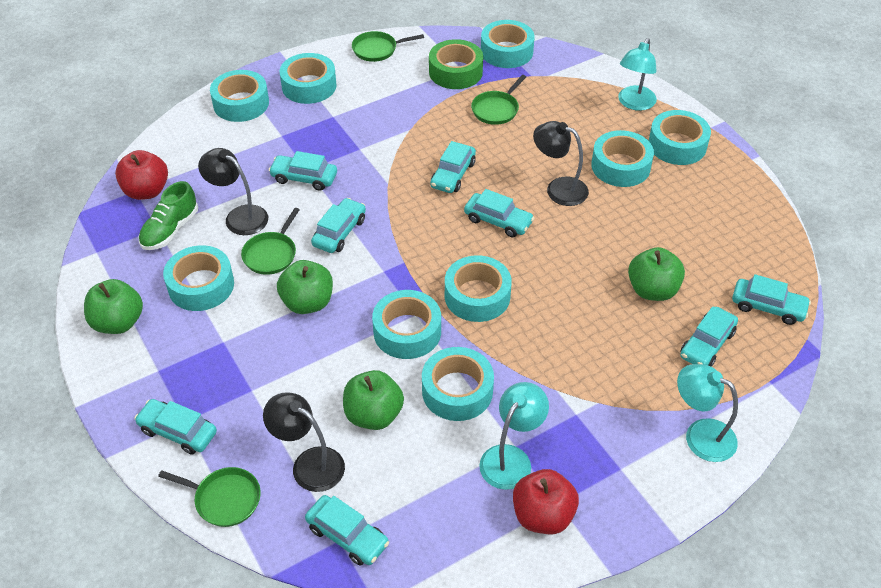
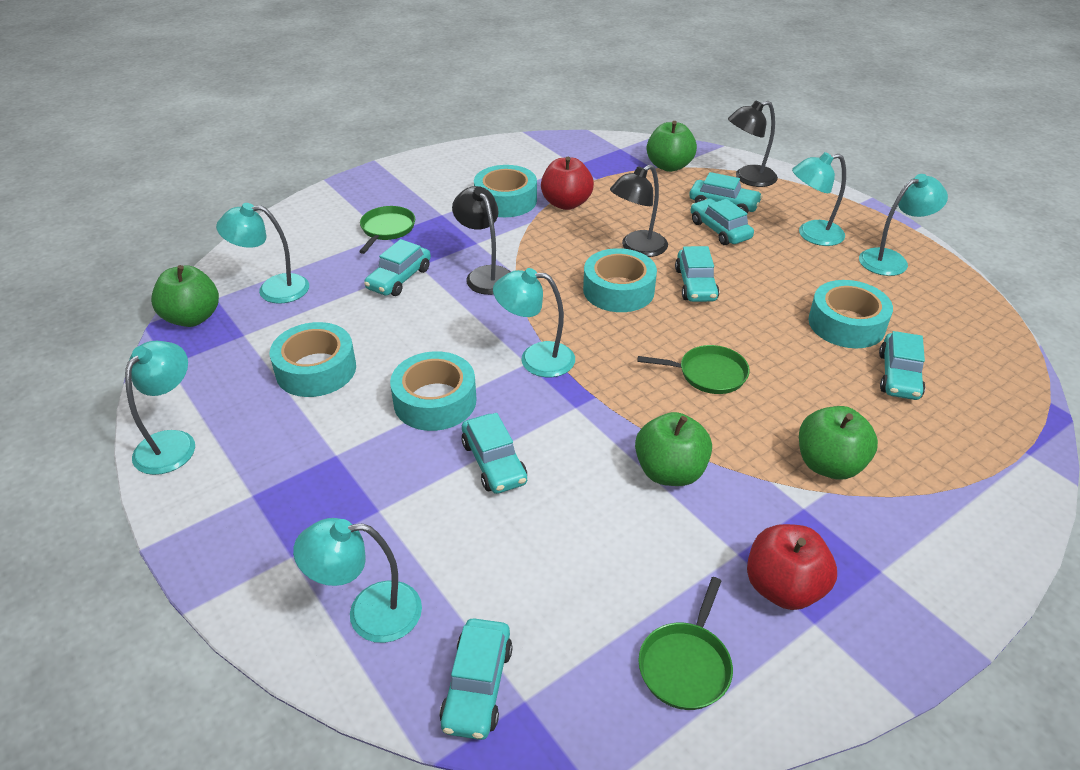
green pan: 4 -> 3
green shoe: 1 -> 0
green tape: 1 -> 0
turquoise car: 8 -> 7
turquoise lamp: 3 -> 6
turquoise tape: 9 -> 5

